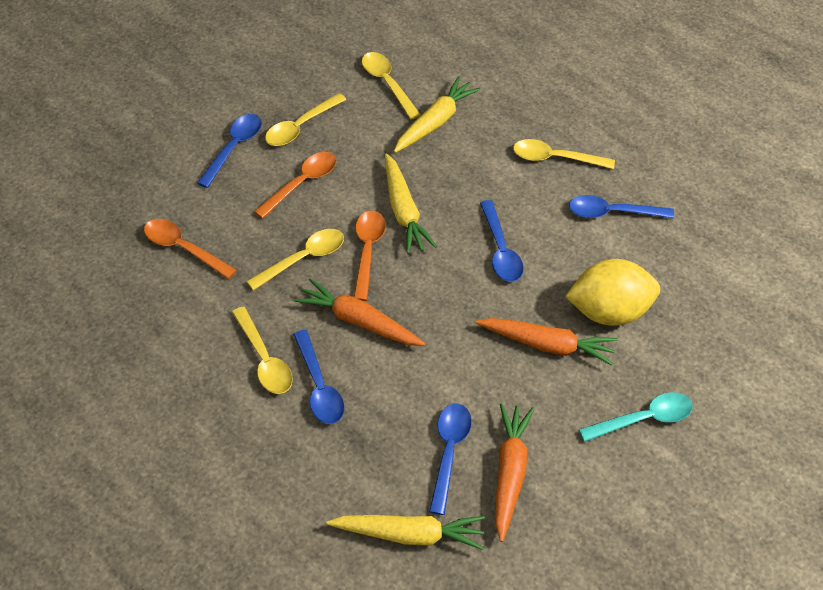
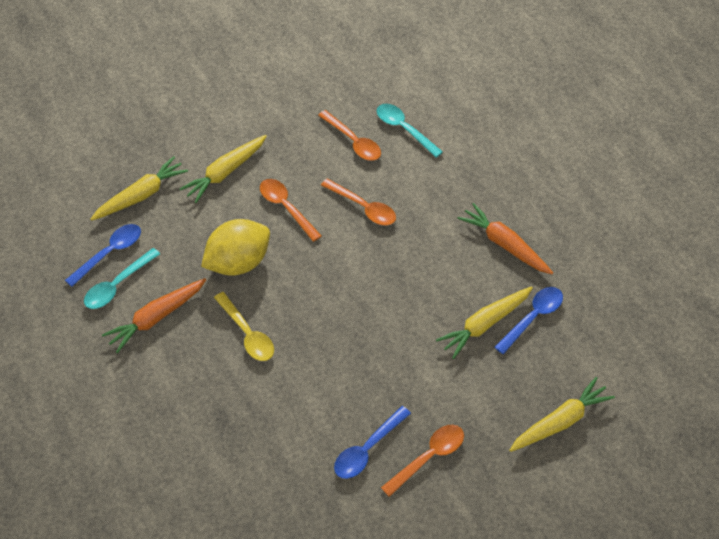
blue spoon: 5 -> 3
orange carrot: 3 -> 2
orange spoon: 3 -> 4
turquoise spoon: 1 -> 2
yellow carrot: 3 -> 4
yellow spoon: 5 -> 1

